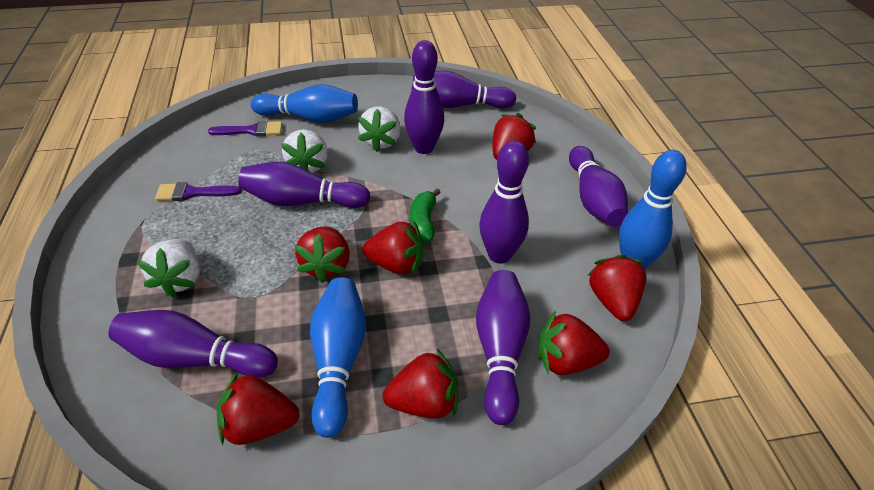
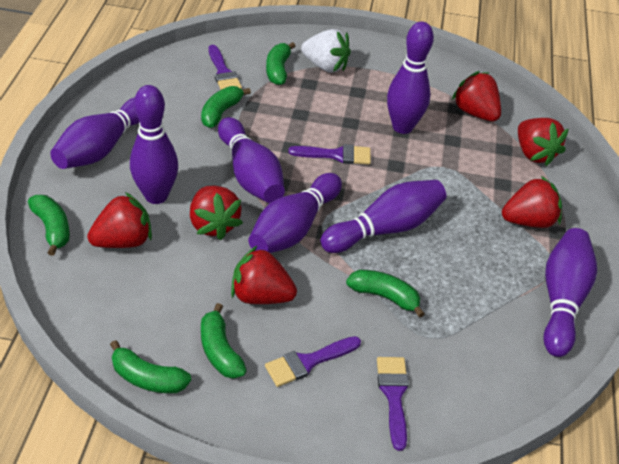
blue bowling pin: 3 -> 0
green banana: 1 -> 6
purple brush: 2 -> 4
red strawberry: 7 -> 6
white strawberry: 3 -> 1

